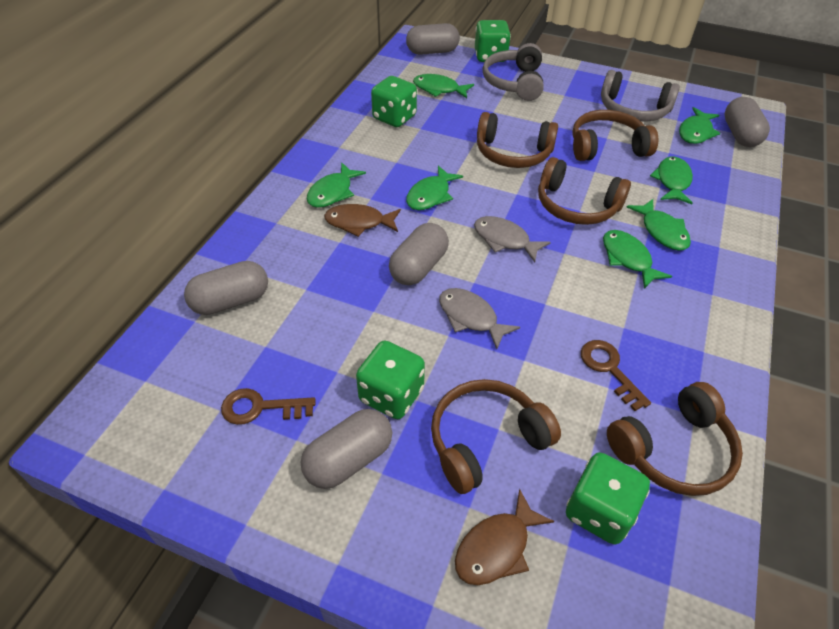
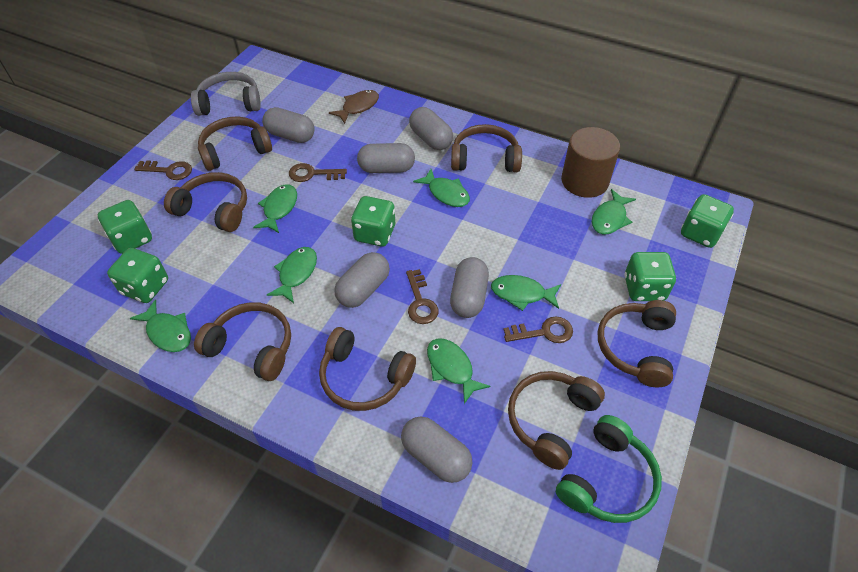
brown cylinder: 0 -> 1
brown fish: 2 -> 1
brown headphones: 5 -> 7
brown key: 2 -> 4
green dice: 4 -> 5
green headphones: 0 -> 1
grey capsule: 5 -> 6
grey fish: 2 -> 0
grey headphones: 2 -> 1

